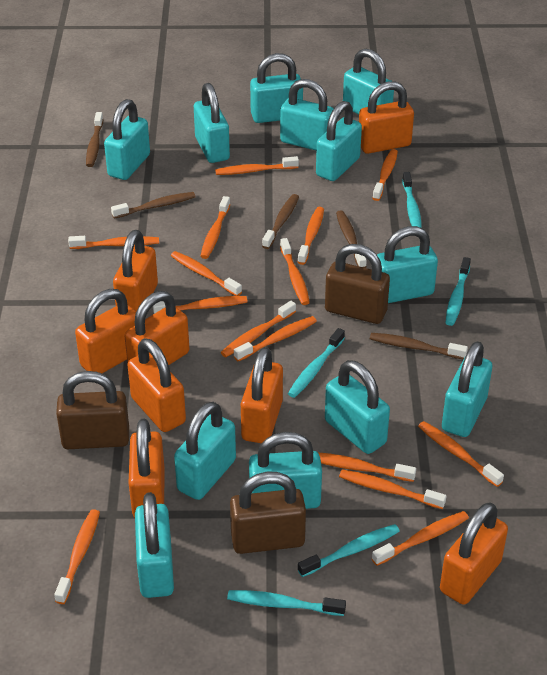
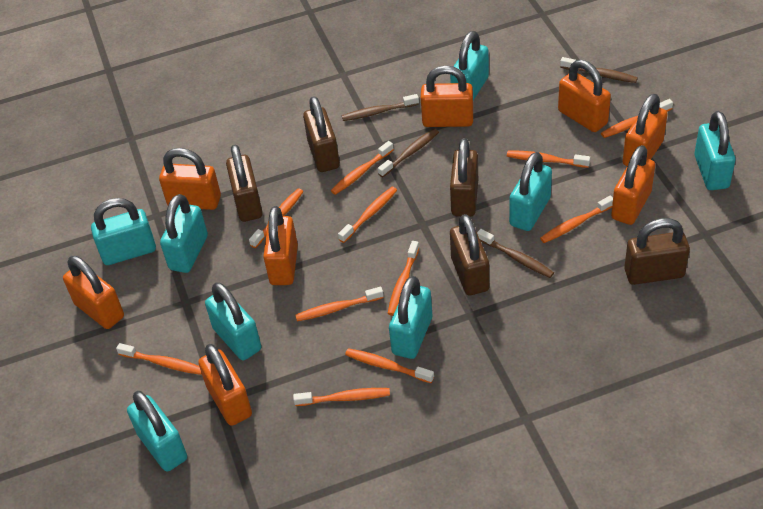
brown padlock: 3 -> 5
brown toothbrush: 5 -> 4
orange toothbrush: 15 -> 11
turquoise padlock: 12 -> 8
turquoise toothbrush: 5 -> 0

